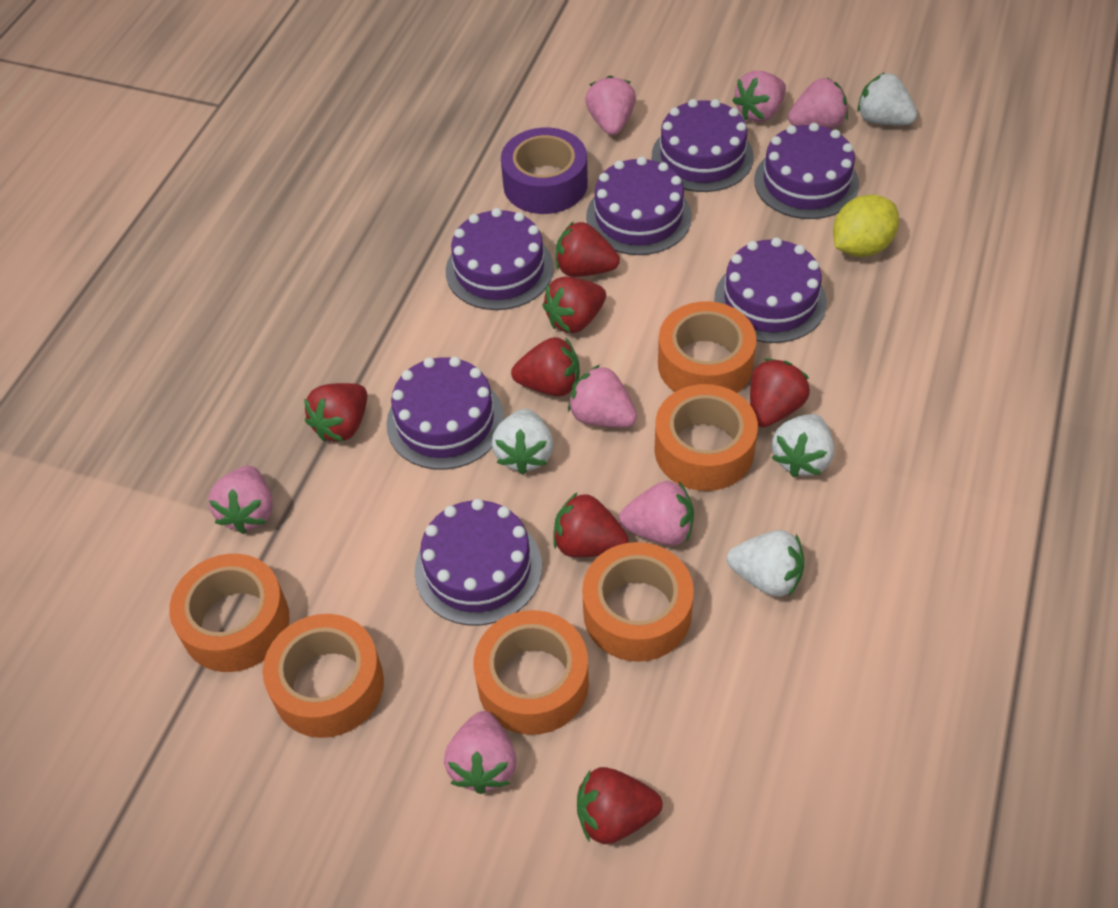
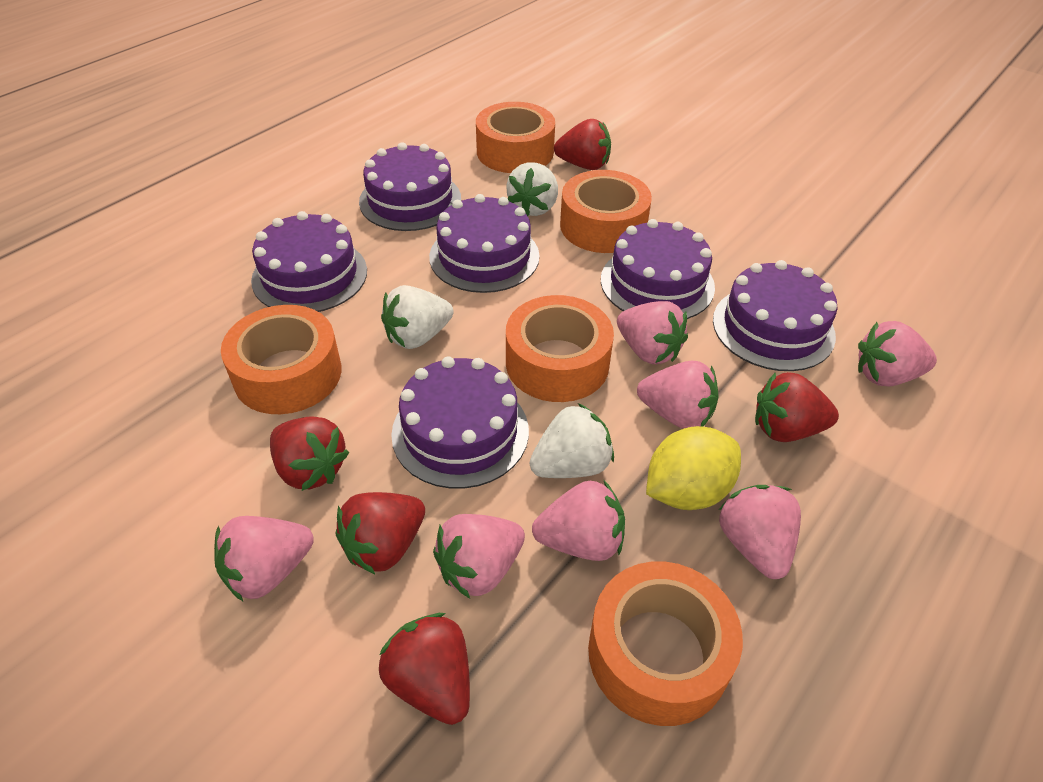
orange tape: 6 -> 5
purple cake: 7 -> 6
purple tape: 1 -> 0
red strawberry: 7 -> 5
white strawberry: 4 -> 3

